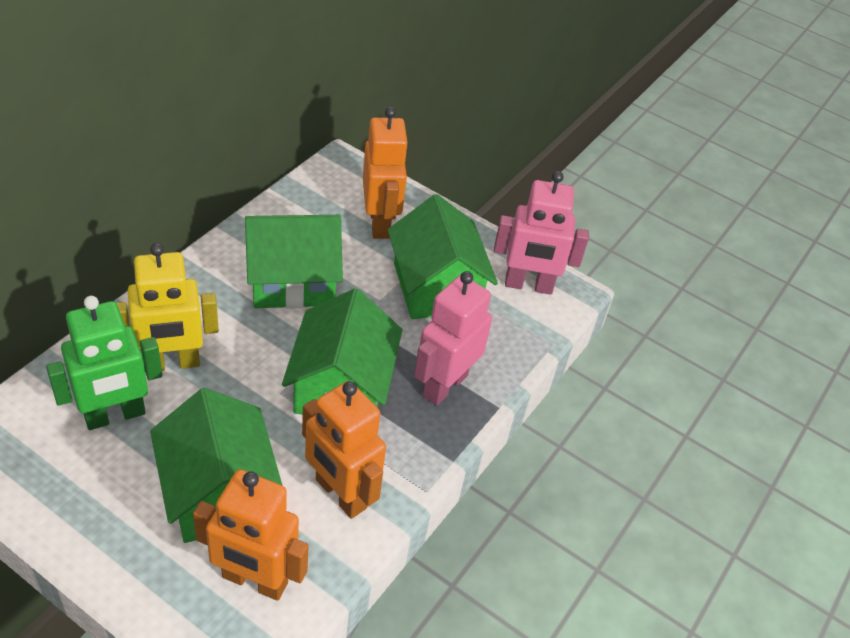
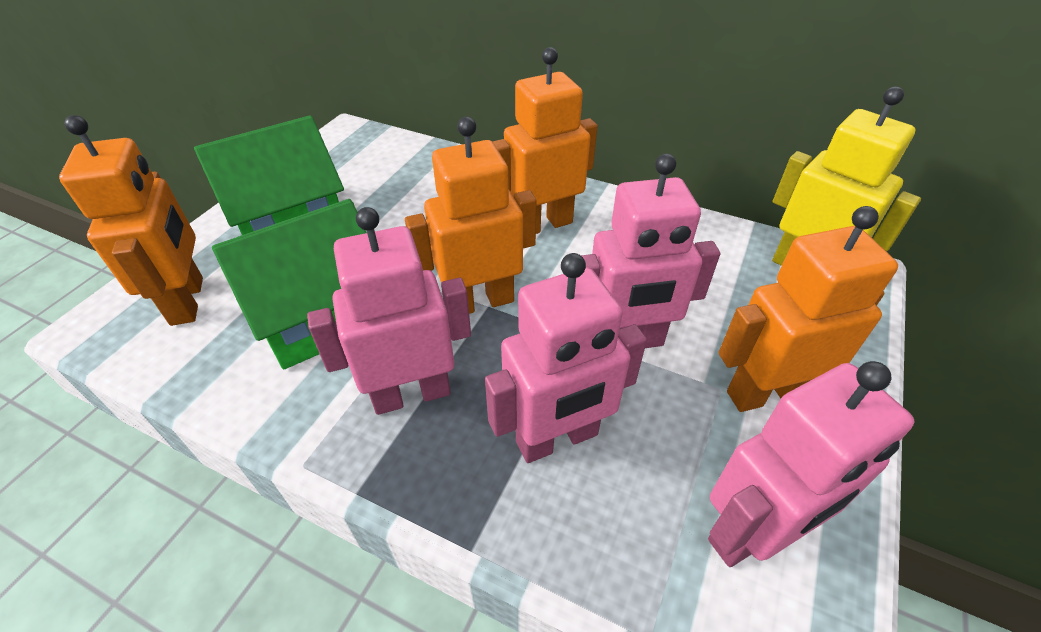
green house: 4 -> 2
green robot: 1 -> 0
orange robot: 3 -> 4
pink robot: 2 -> 4

